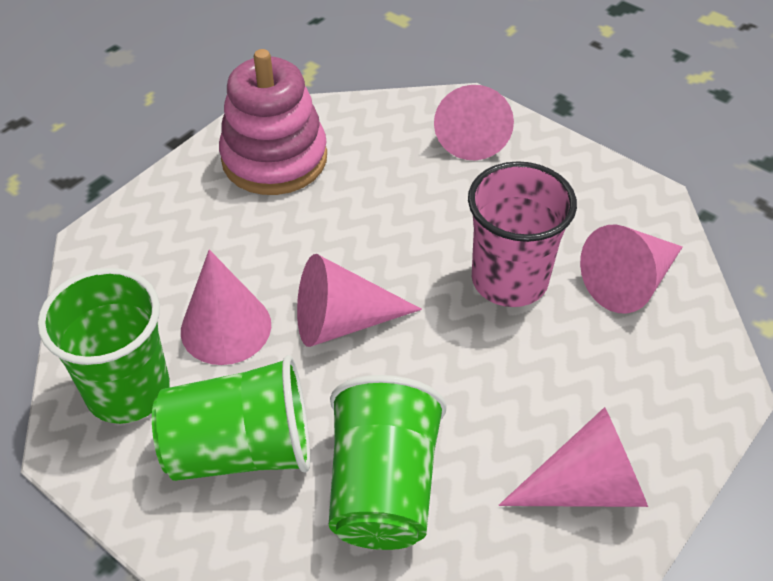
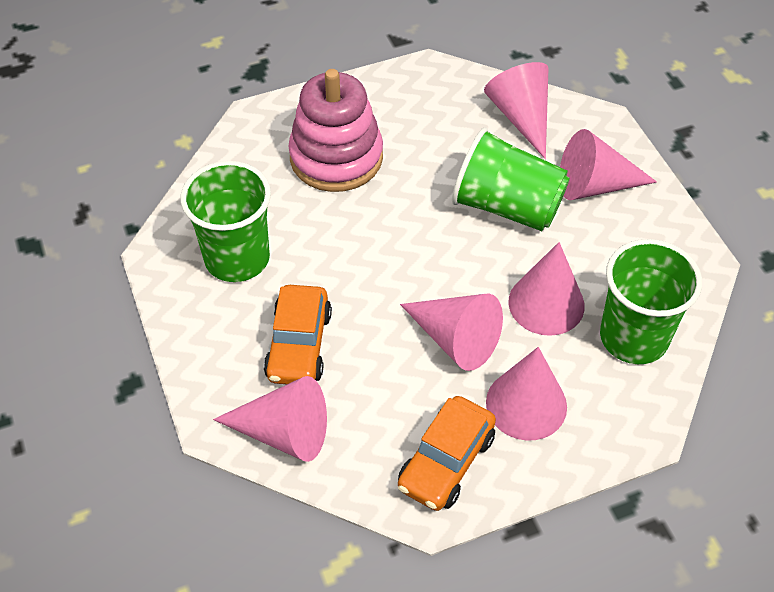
orange car: 0 -> 2
pink cone: 5 -> 6
pink cup: 1 -> 0

